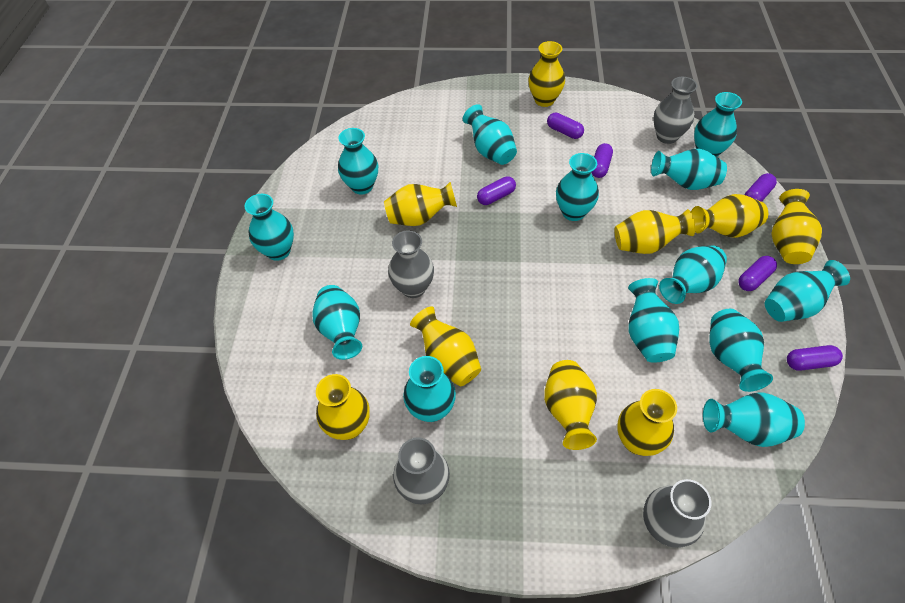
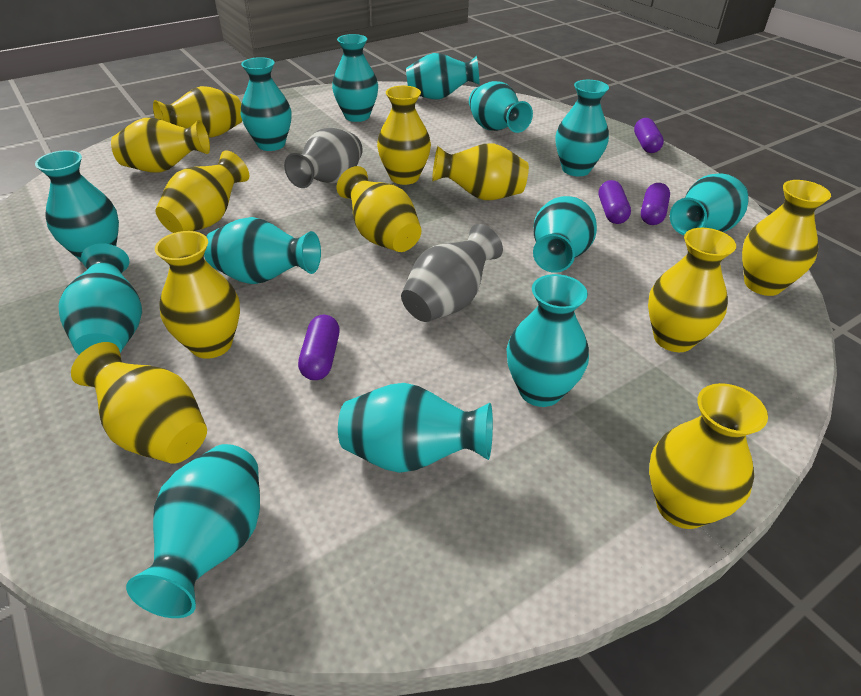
grey vase: 4 -> 2
purple capsule: 6 -> 4
yellow vase: 9 -> 11

